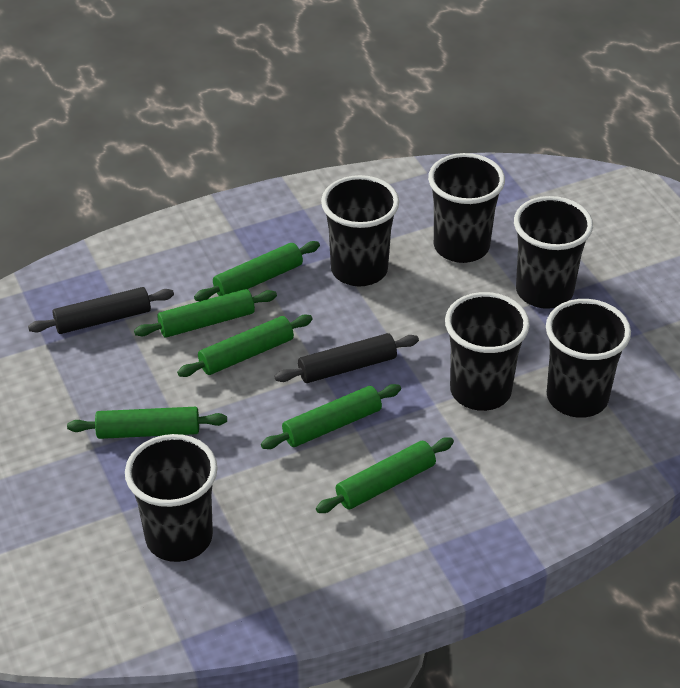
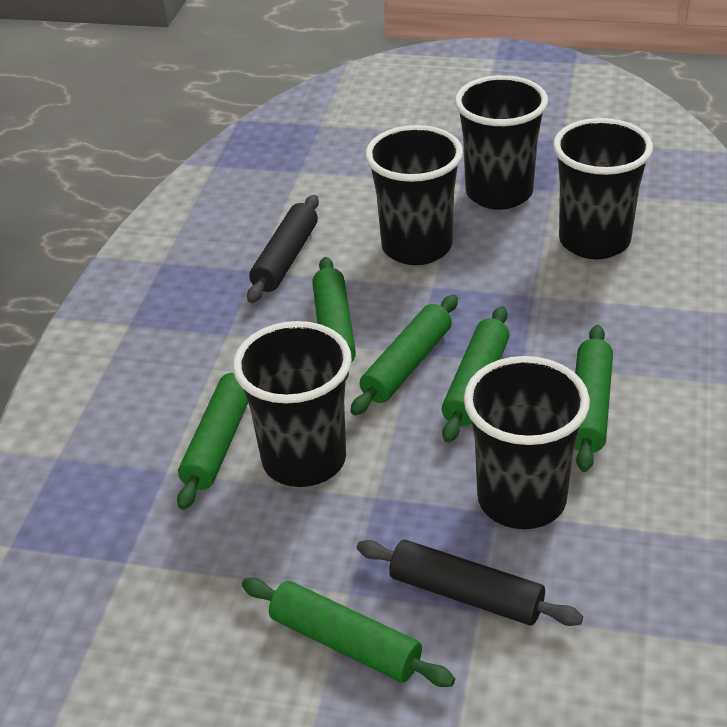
black cup: 6 -> 5

